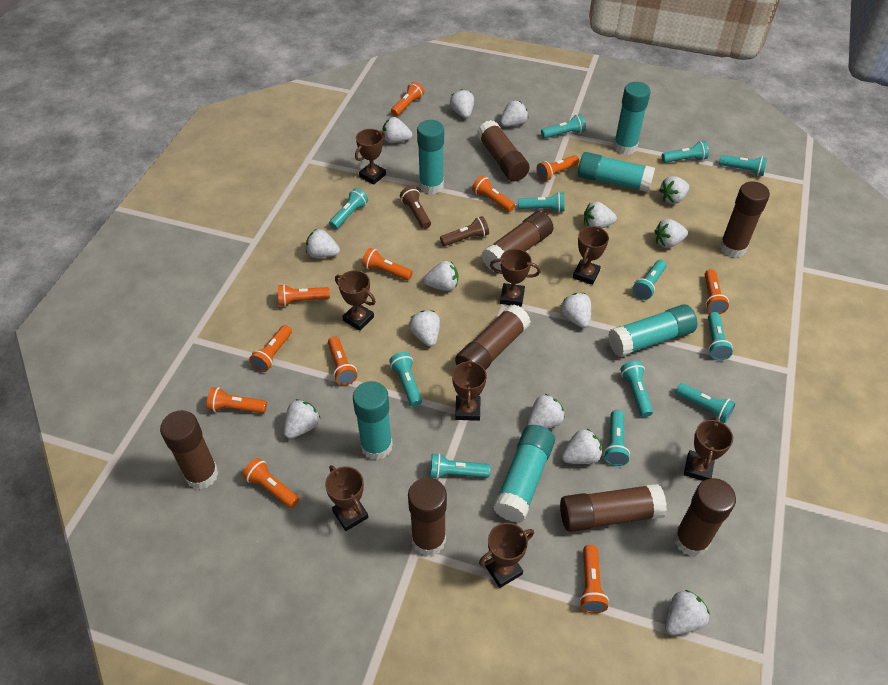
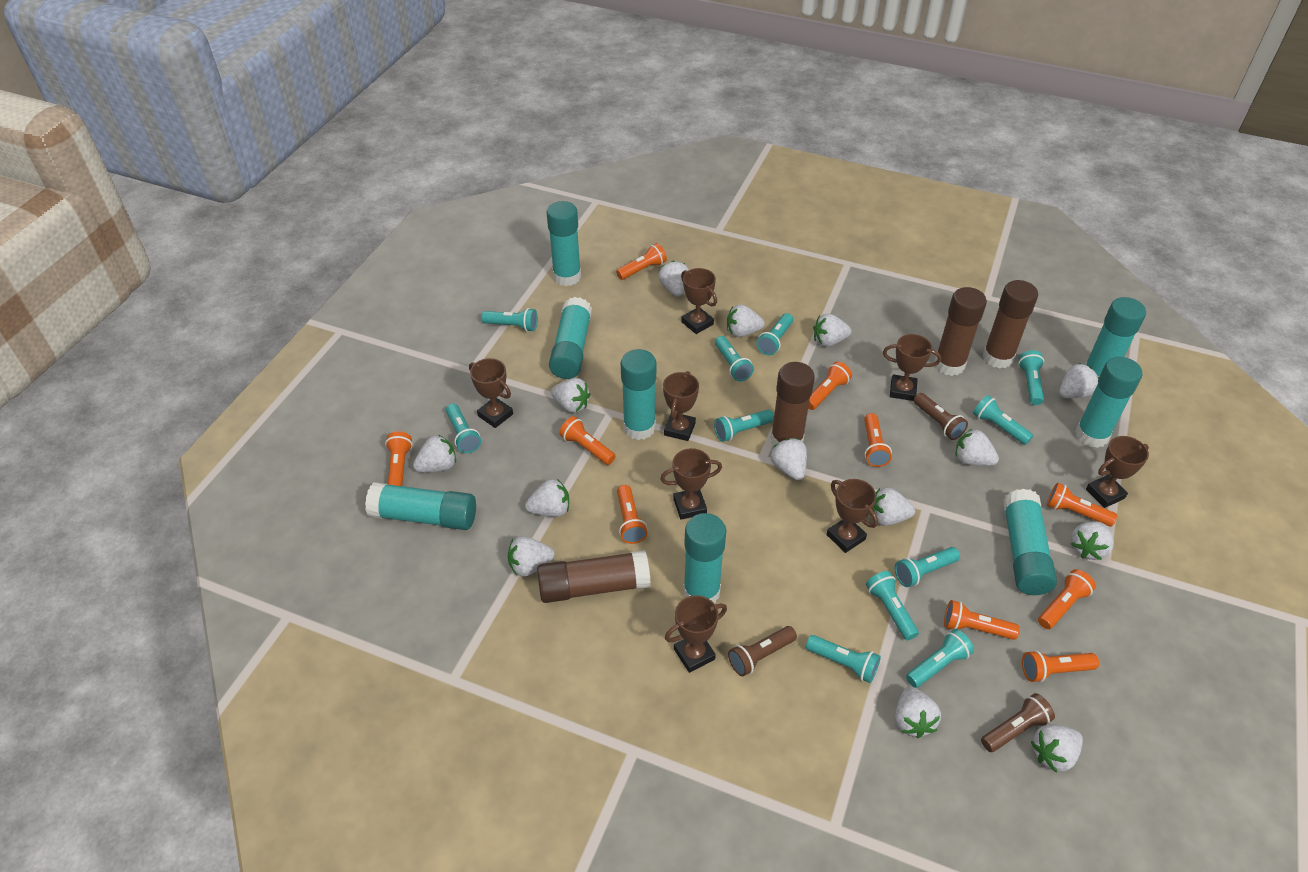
brown flashlight: 2 -> 3
brown glue stick: 8 -> 4
orange flashlight: 11 -> 10
turquoise flashlight: 12 -> 11
turquoise glue stick: 6 -> 8

